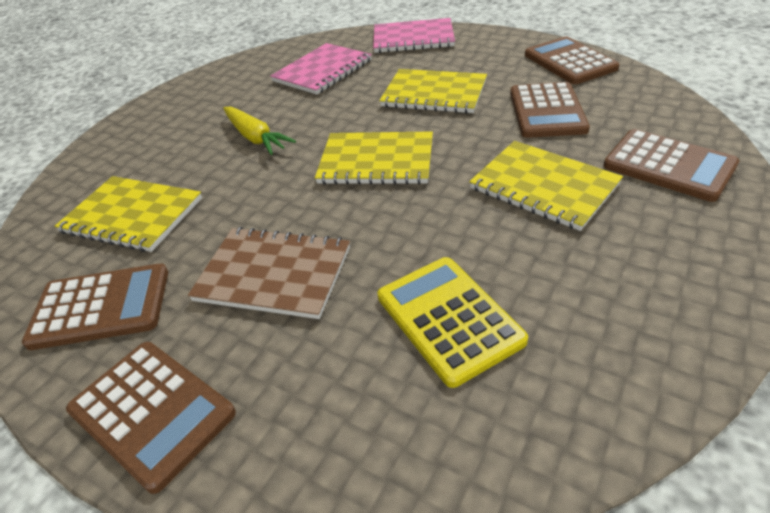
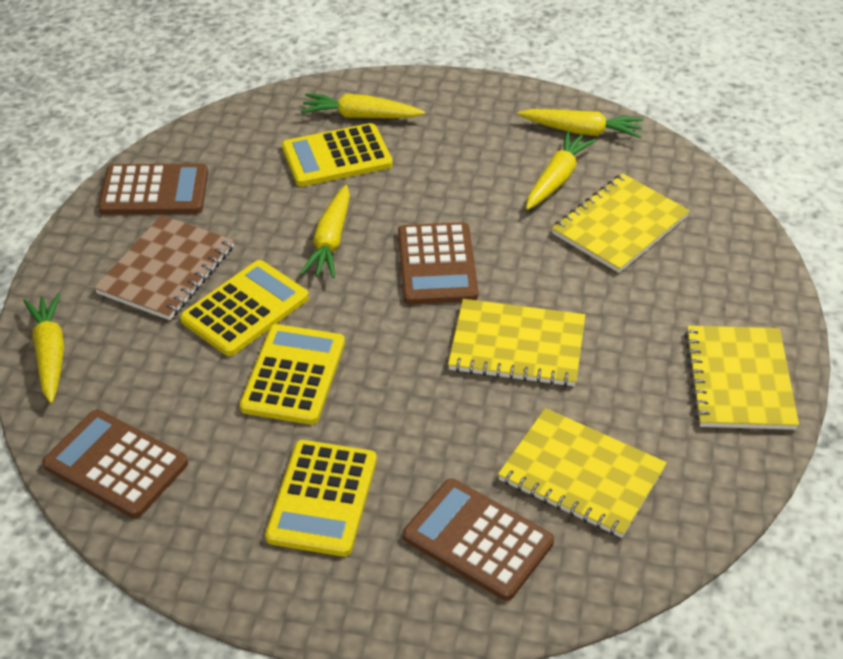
brown calculator: 5 -> 4
pink notebook: 2 -> 0
yellow calculator: 1 -> 4
yellow carrot: 1 -> 5

